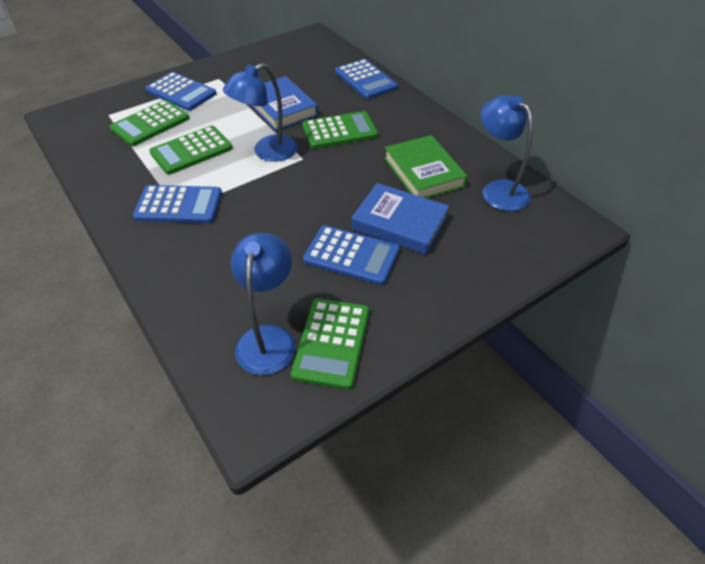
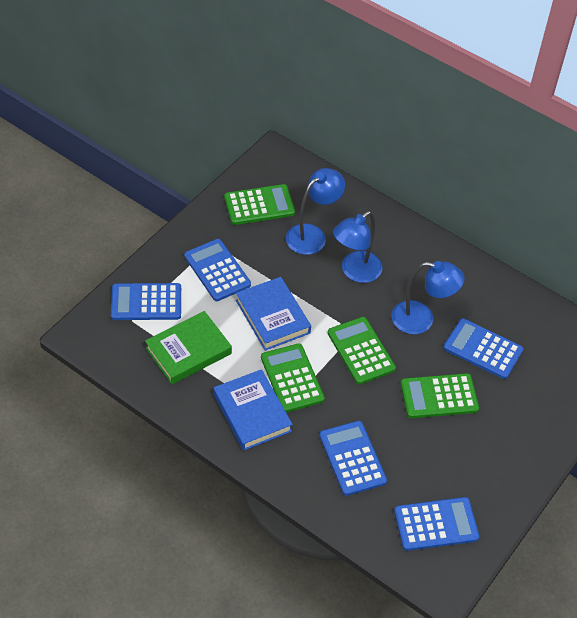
blue calculator: 4 -> 5

